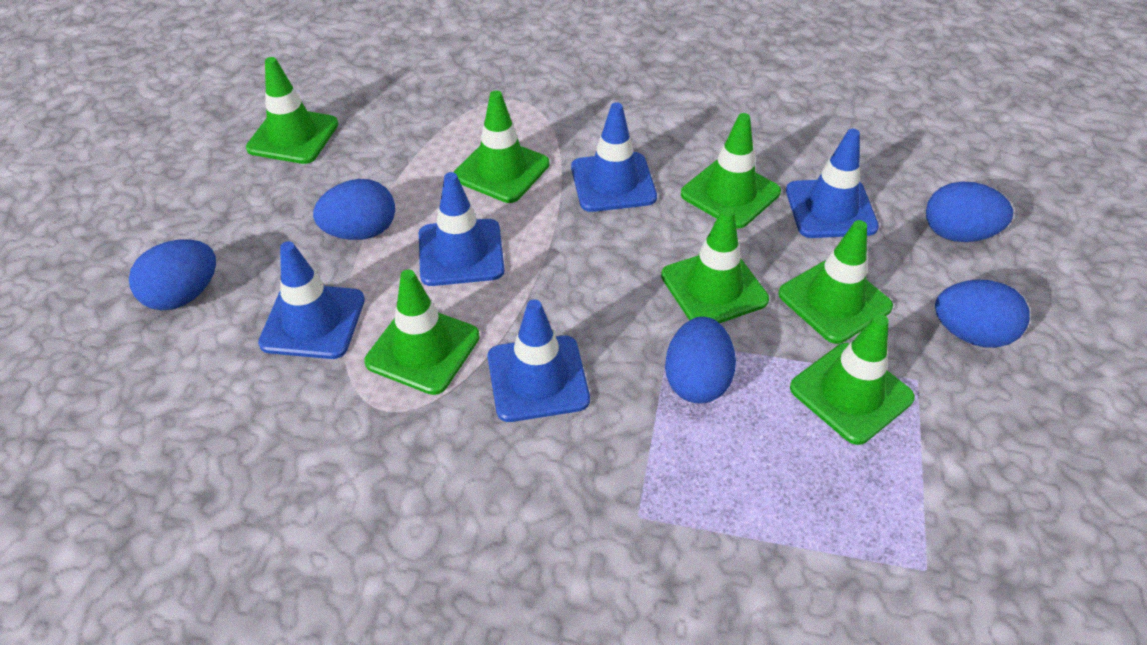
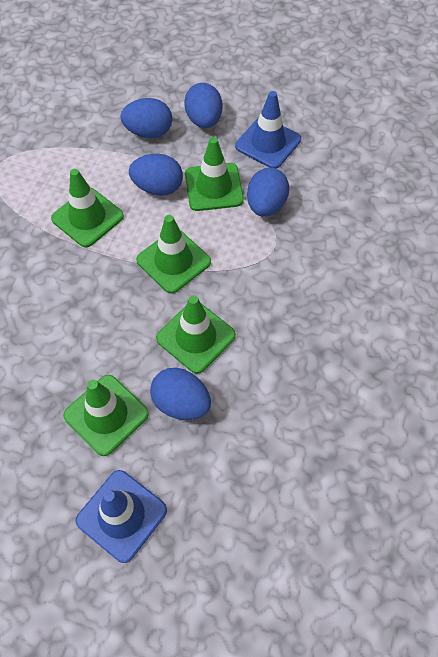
blue traffic cone: 5 -> 2
green traffic cone: 7 -> 5

